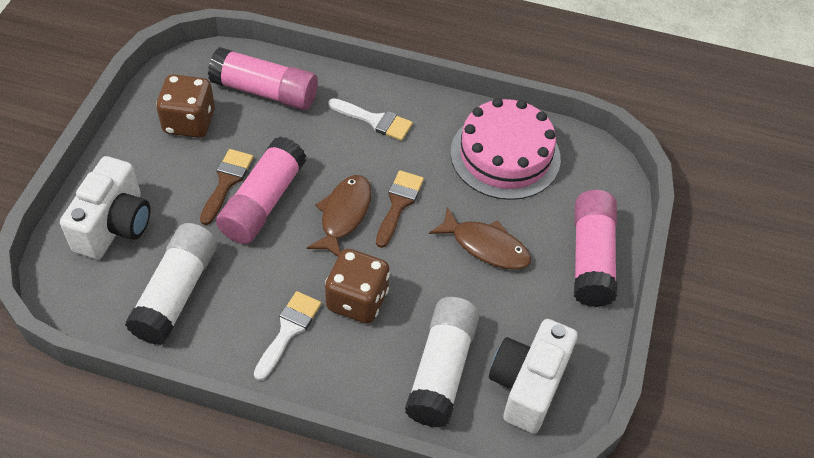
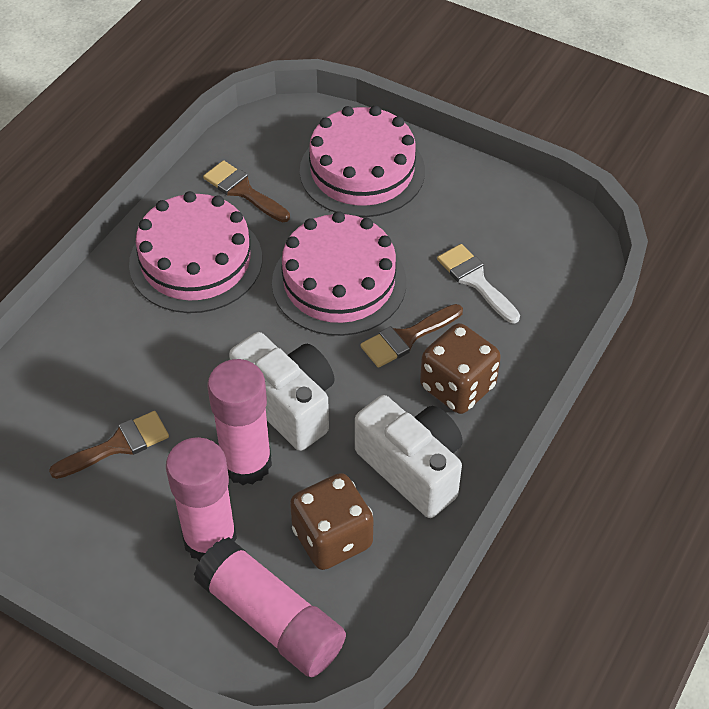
brown brush: 2 -> 3
brown fish: 2 -> 0
pink cake: 1 -> 3
white brush: 2 -> 1
white glue stick: 2 -> 0

